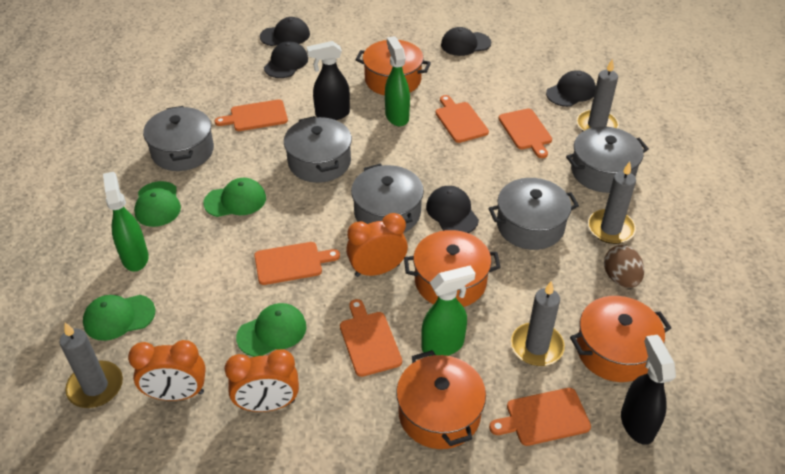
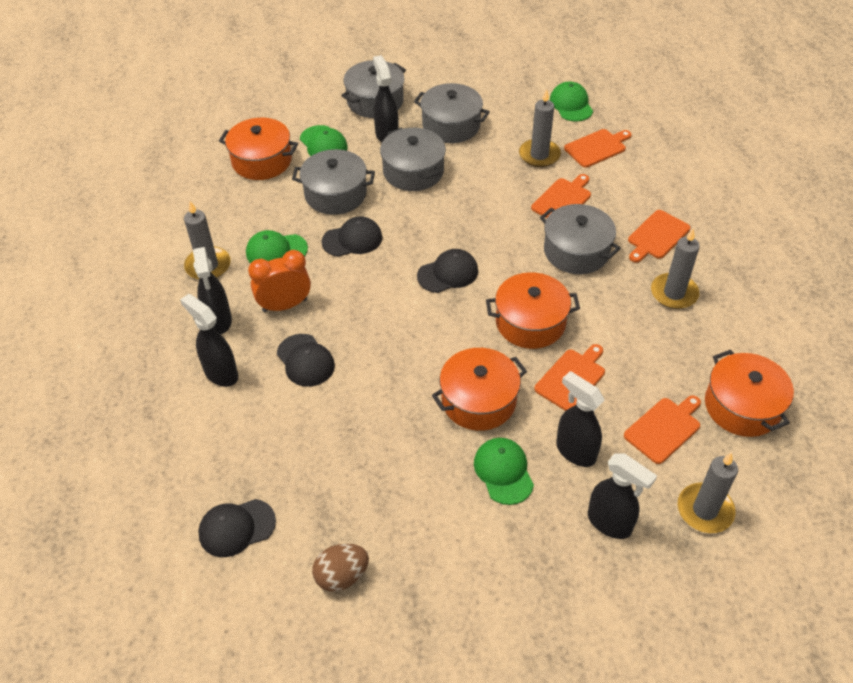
black cap: 5 -> 4
black spray bottle: 2 -> 5
green spray bottle: 3 -> 0
orange clock: 3 -> 1
orange cutting board: 6 -> 5

